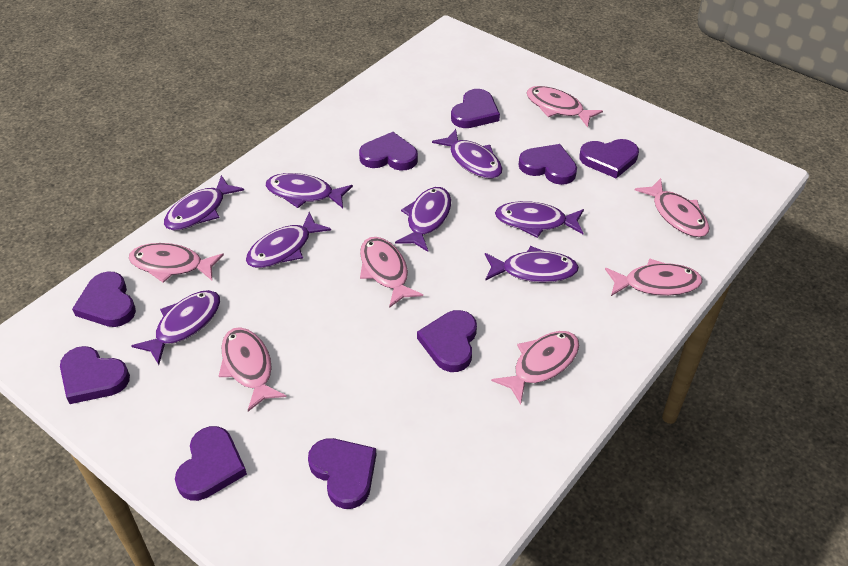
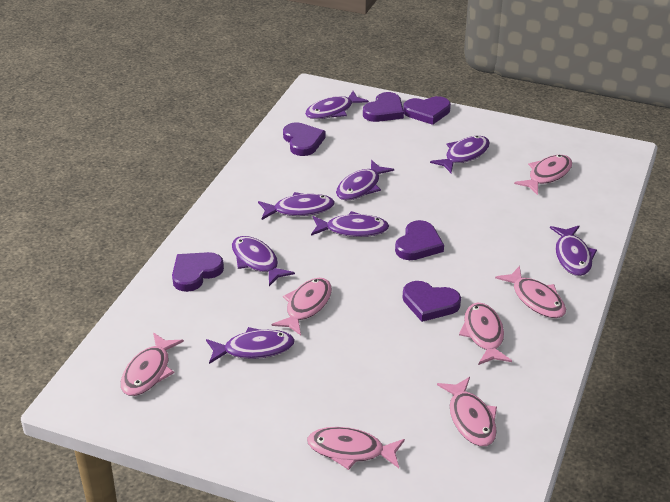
purple heart: 9 -> 6

